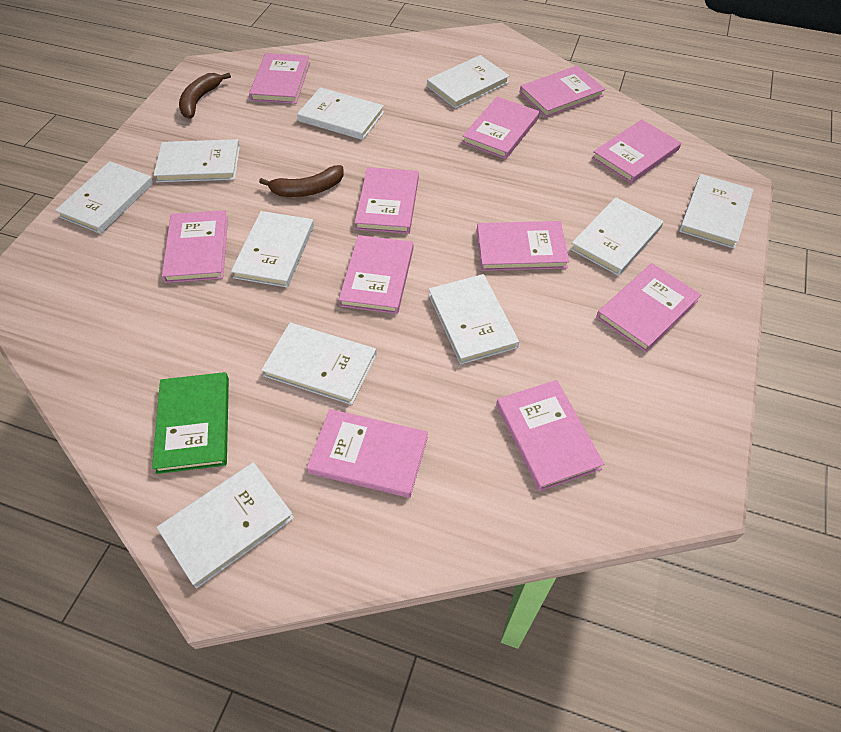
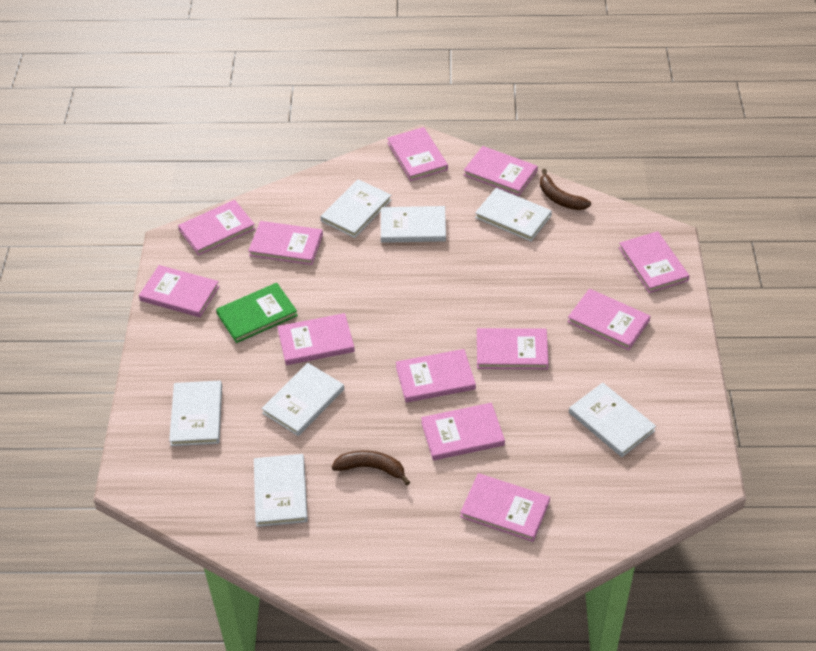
pink book: 11 -> 12
white book: 10 -> 7

